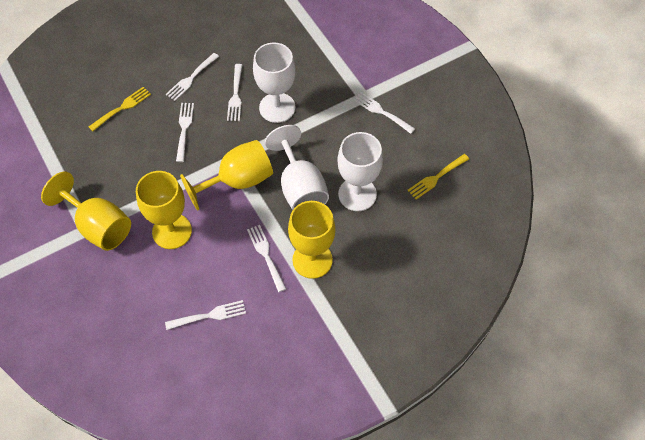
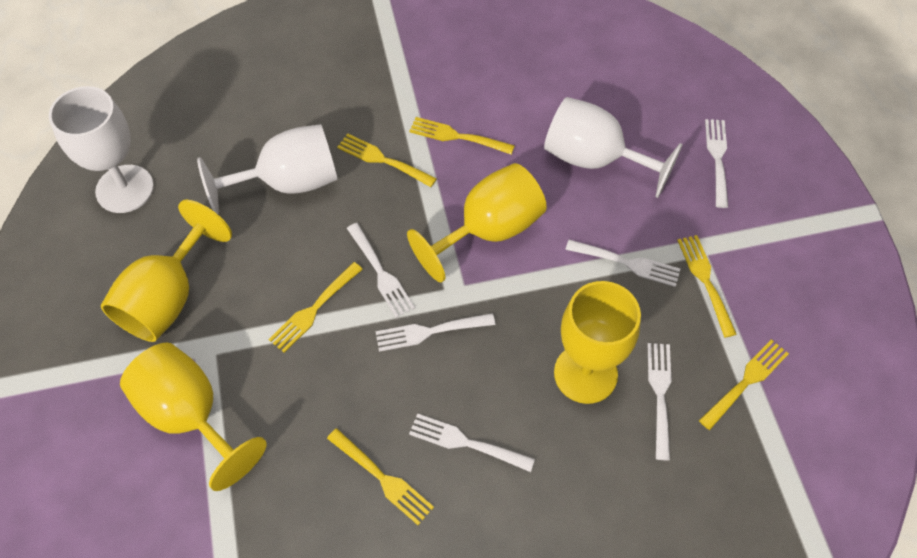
yellow fork: 2 -> 6

